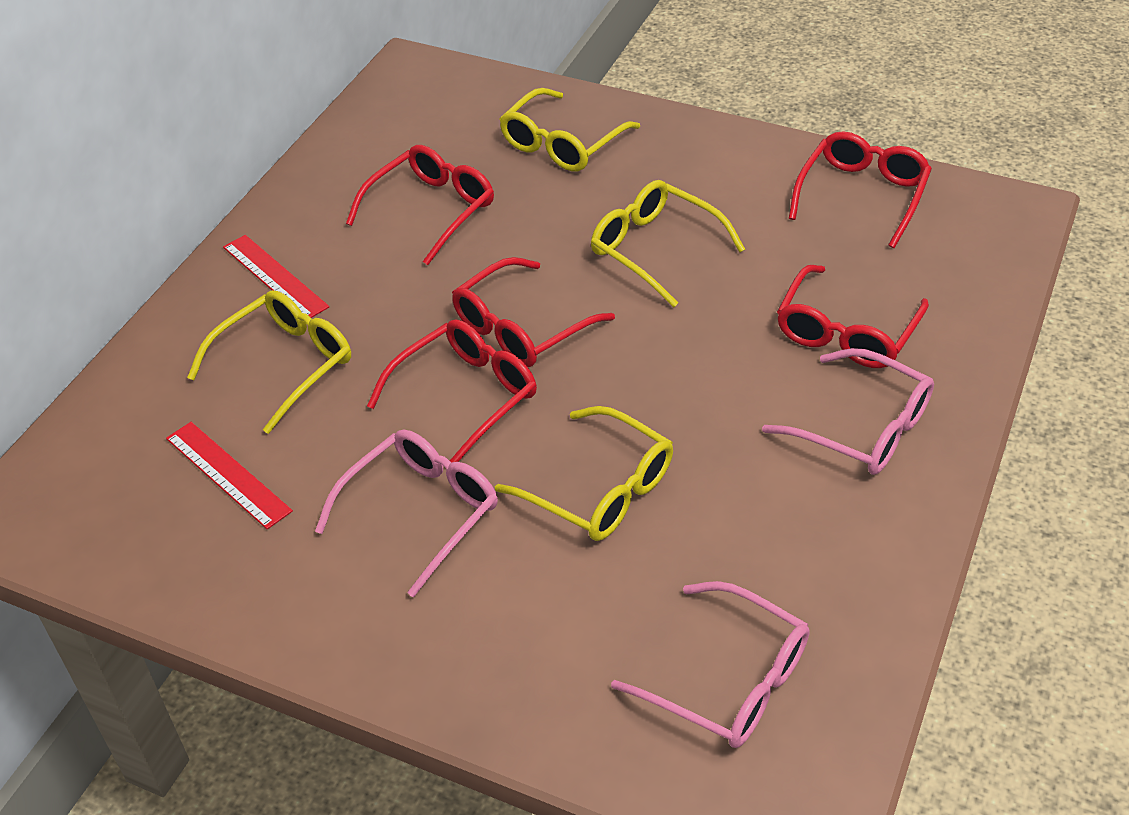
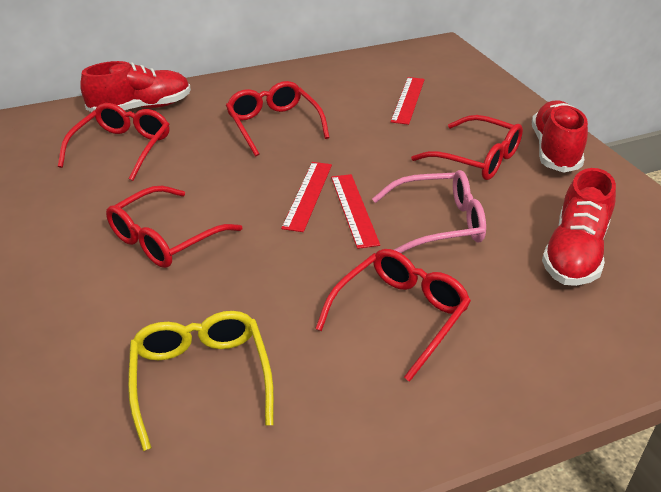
pink glasses: 3 -> 1
red ruler: 2 -> 3
red shoe: 0 -> 3
yellow glasses: 4 -> 1

